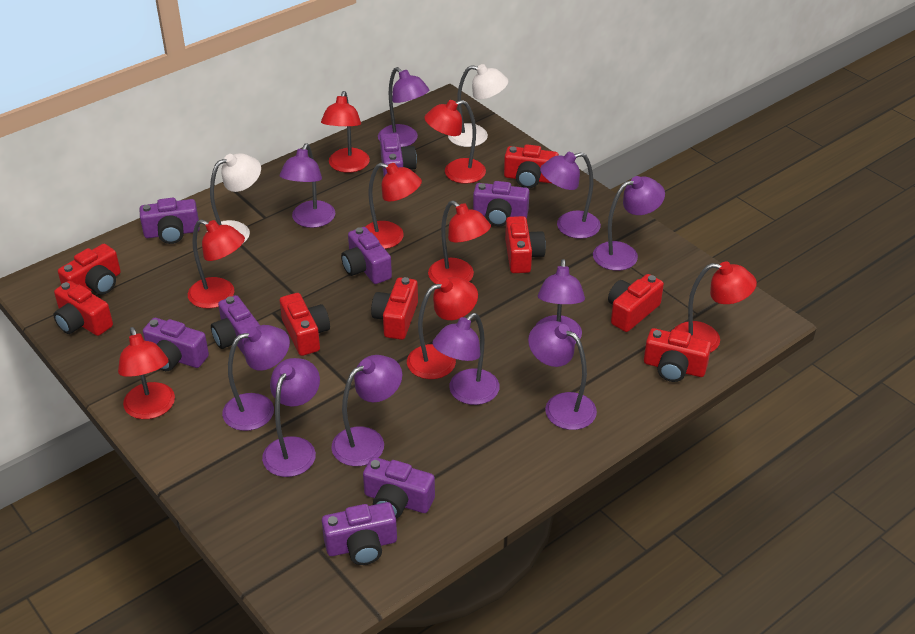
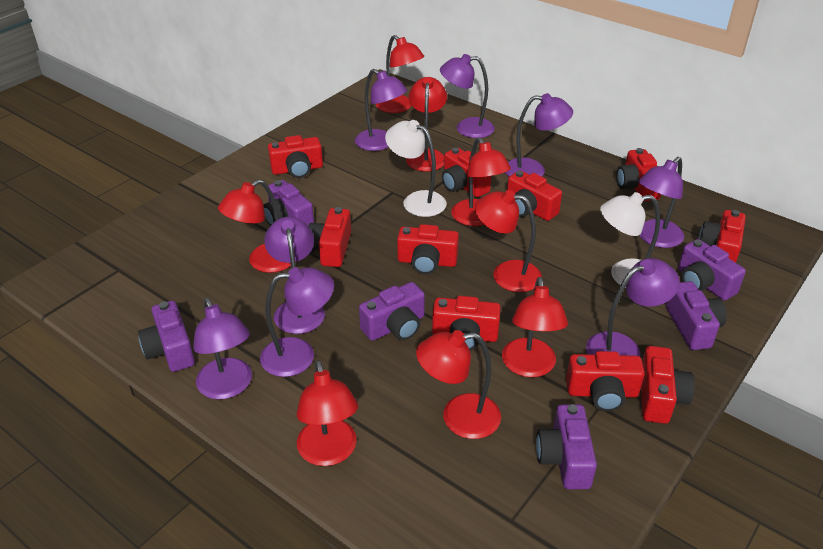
purple camera: 8 -> 6
purple lamp: 10 -> 8
red camera: 8 -> 10

